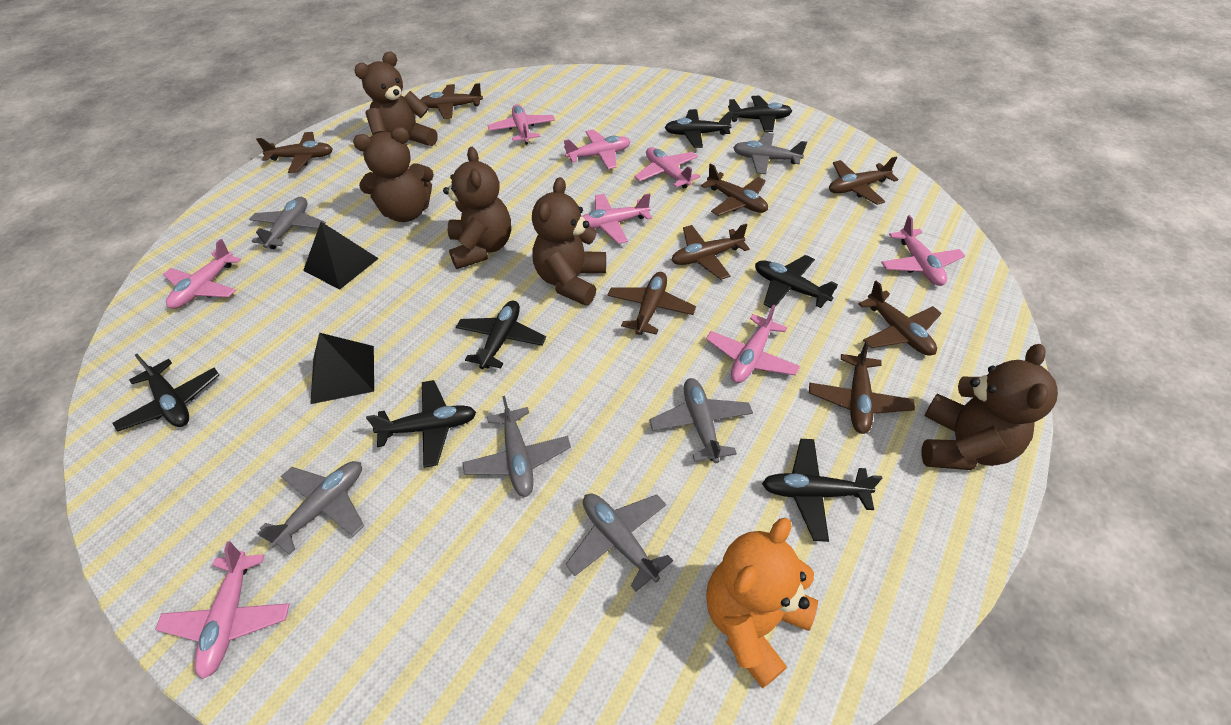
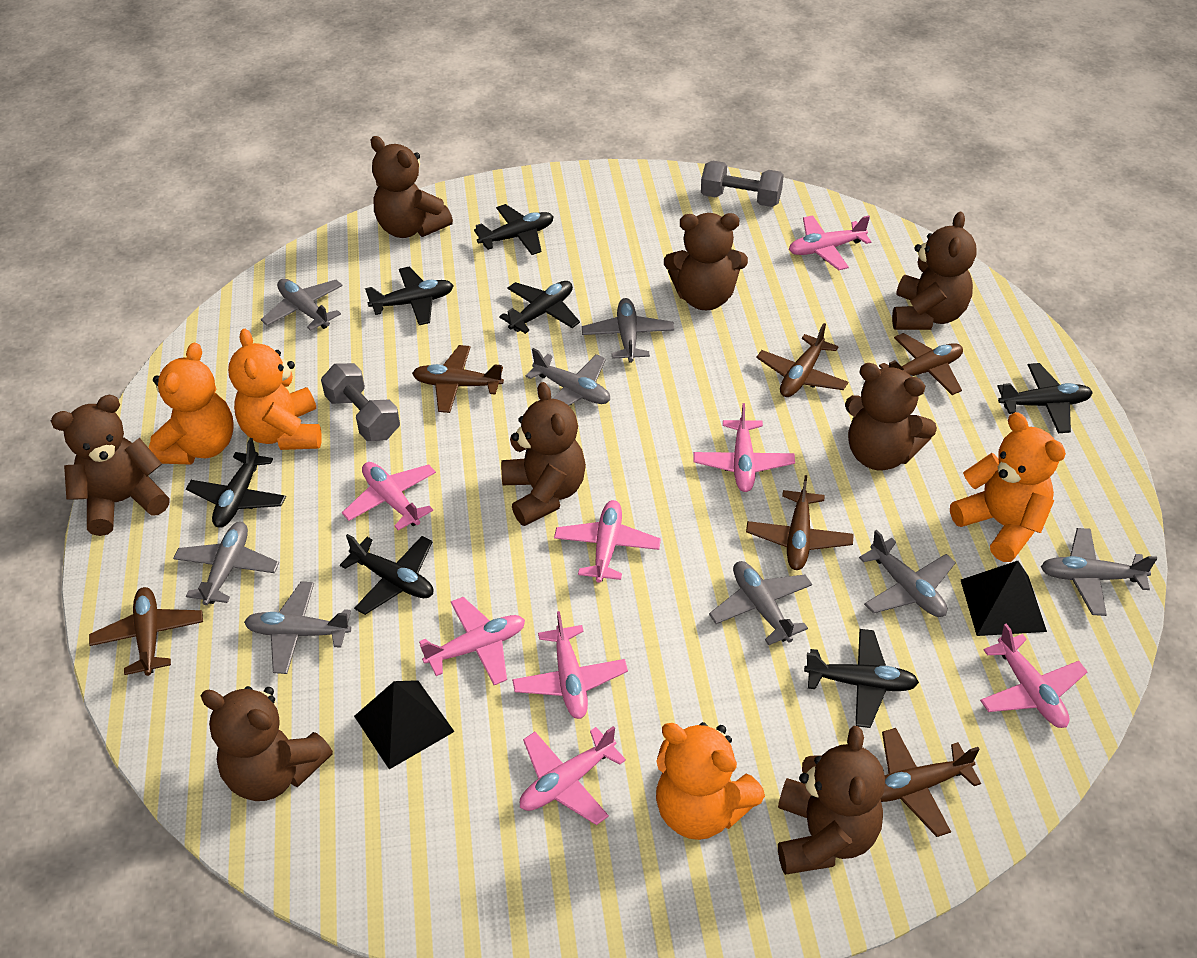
brown plane: 8 -> 6
brown teddy bear: 5 -> 8
grey dumbbell: 0 -> 2
grey plane: 6 -> 8
orange teddy bear: 1 -> 4

